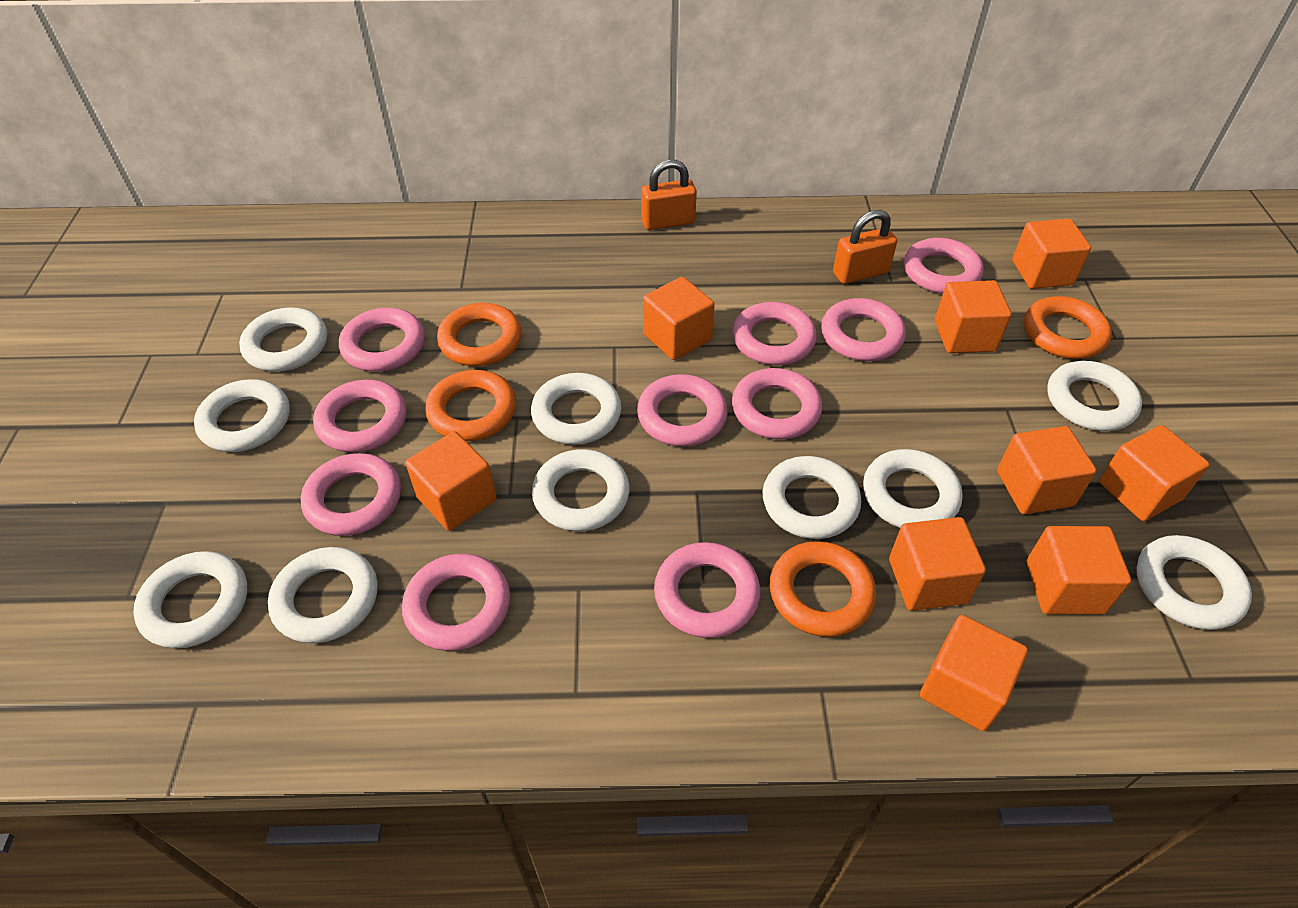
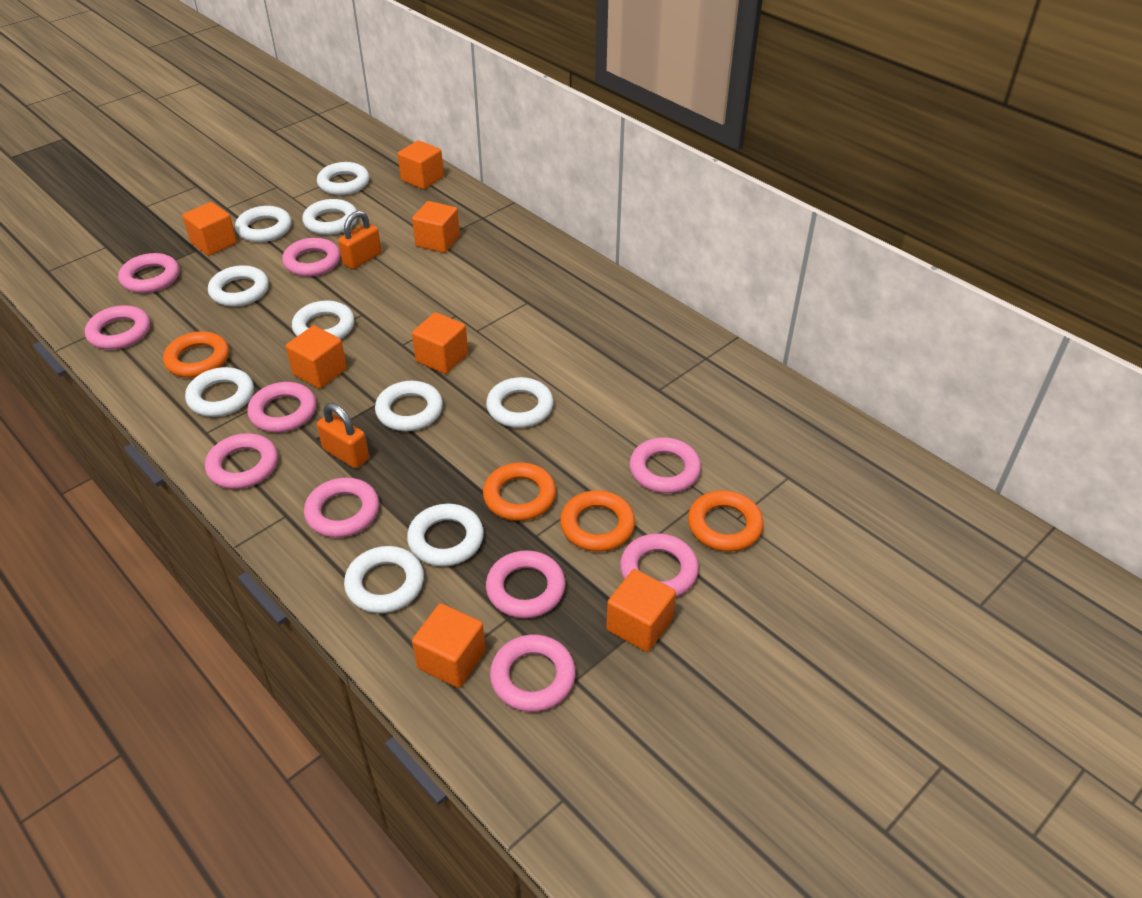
orange cube: 9 -> 7

